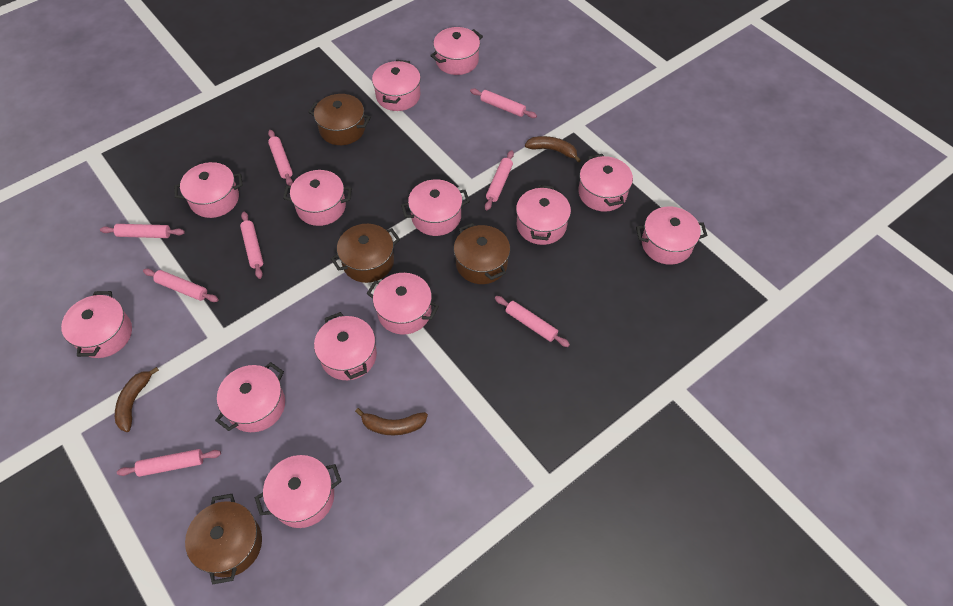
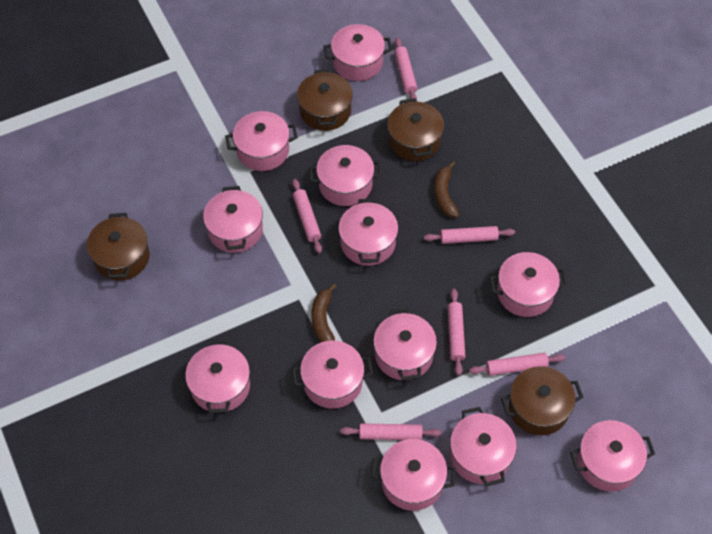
brown banana: 3 -> 2
pink pot: 13 -> 12
pink rolling pin: 8 -> 6

